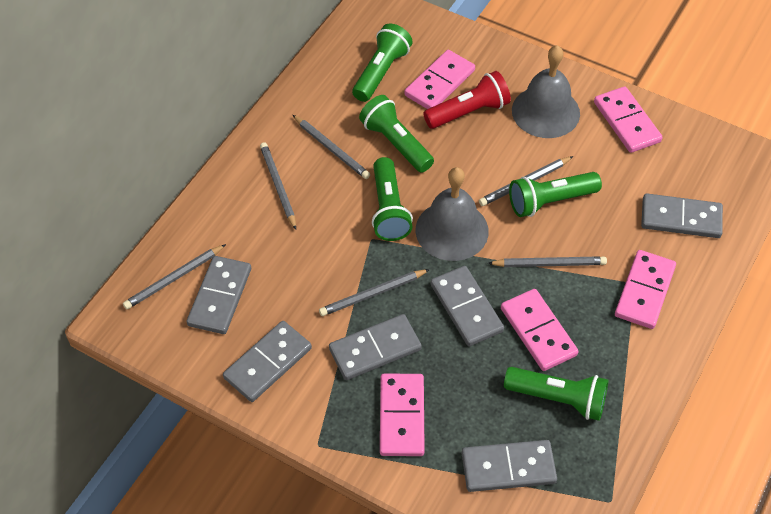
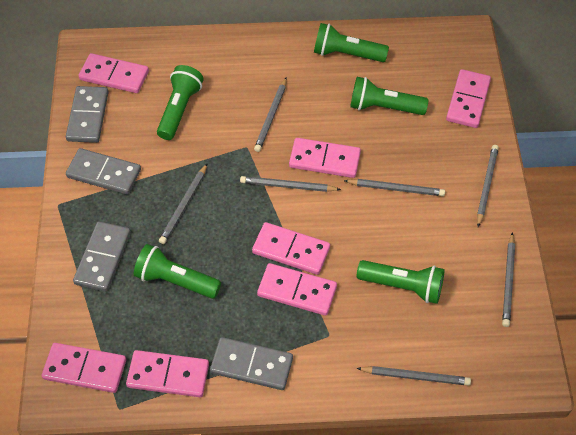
grey bell: 2 -> 0
grey domino: 6 -> 4
grey pencil: 6 -> 7
pink domino: 5 -> 7
red flashlight: 1 -> 0

